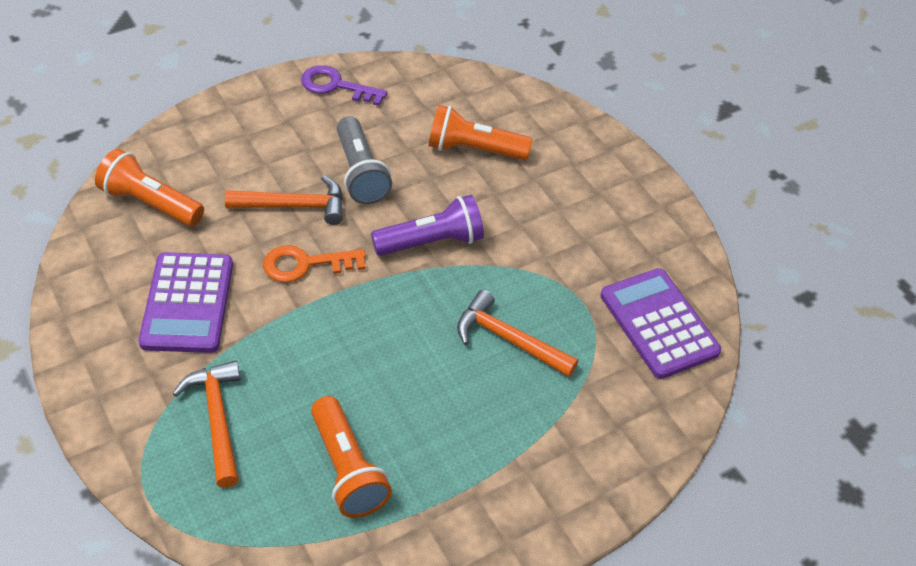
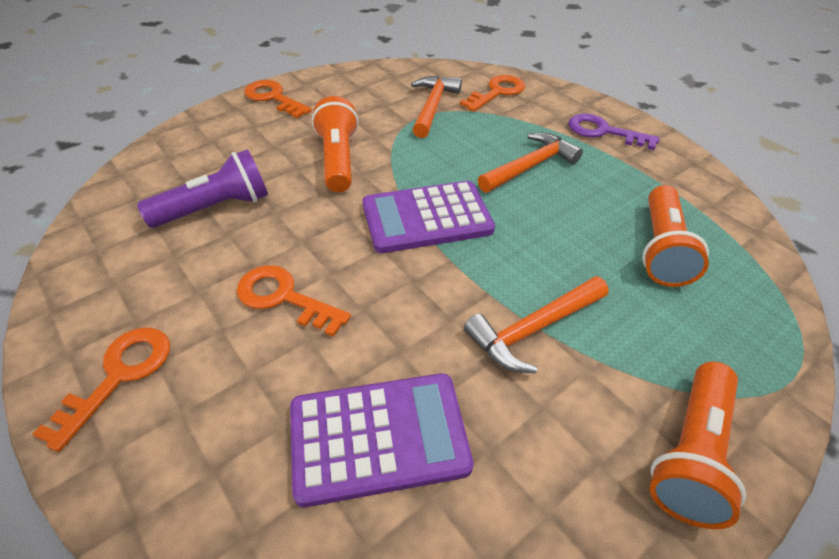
grey flashlight: 1 -> 0
orange key: 1 -> 4

